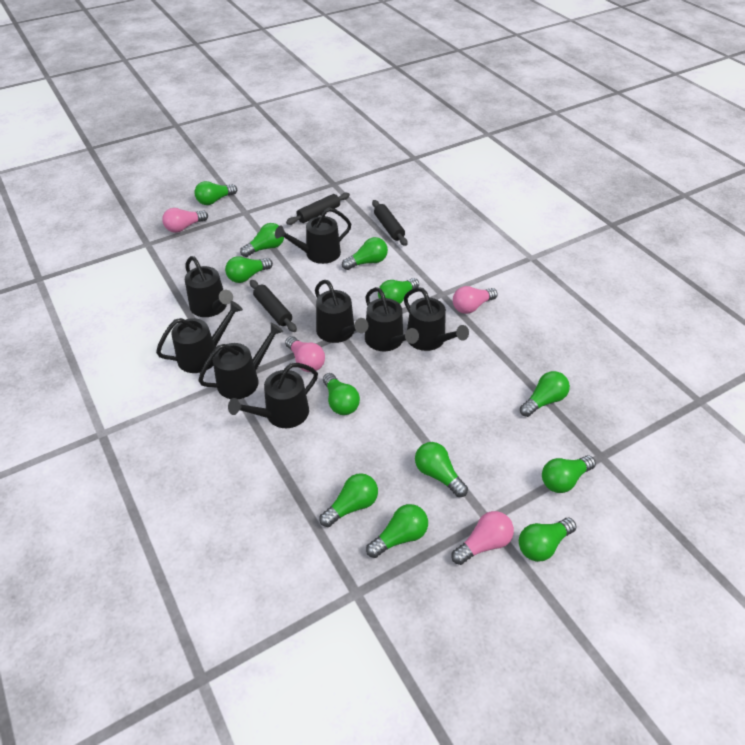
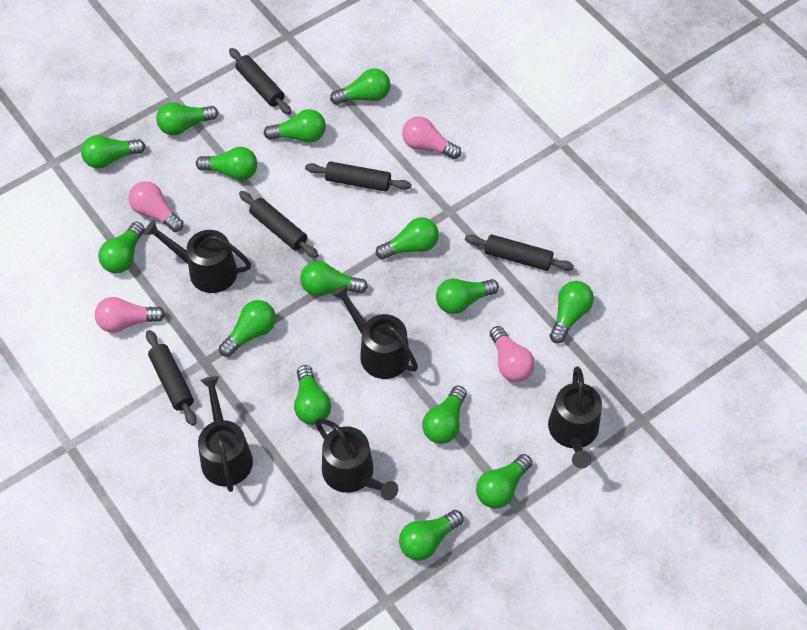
black rolling pin: 3 -> 5
black watering can: 8 -> 5
green light bulb: 12 -> 15

